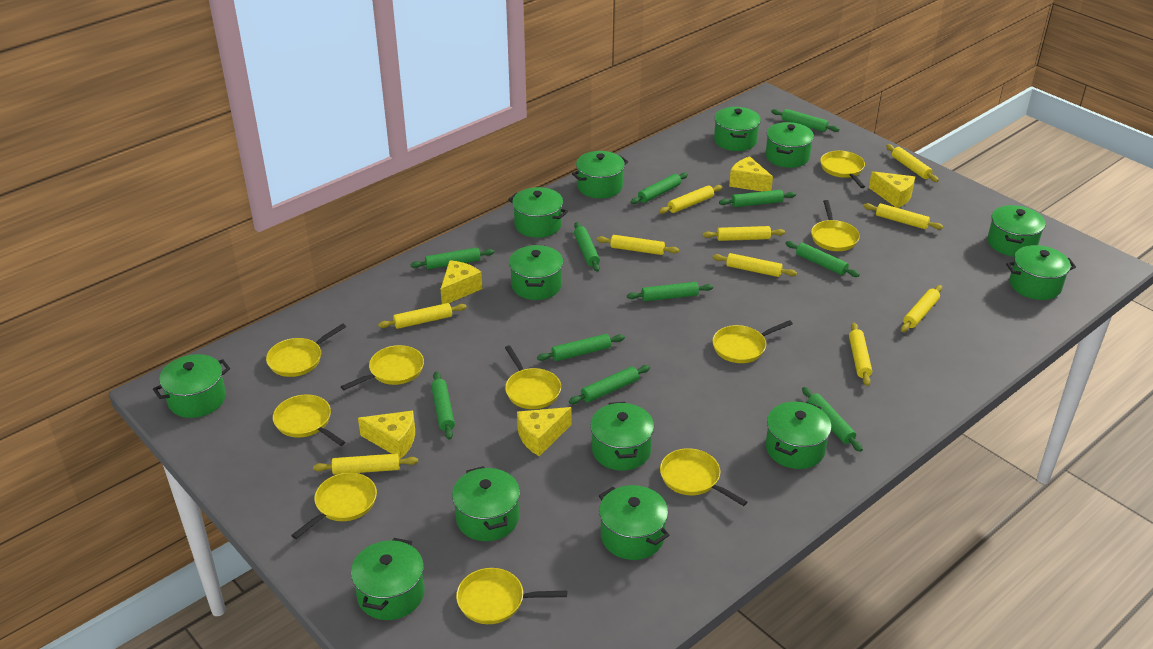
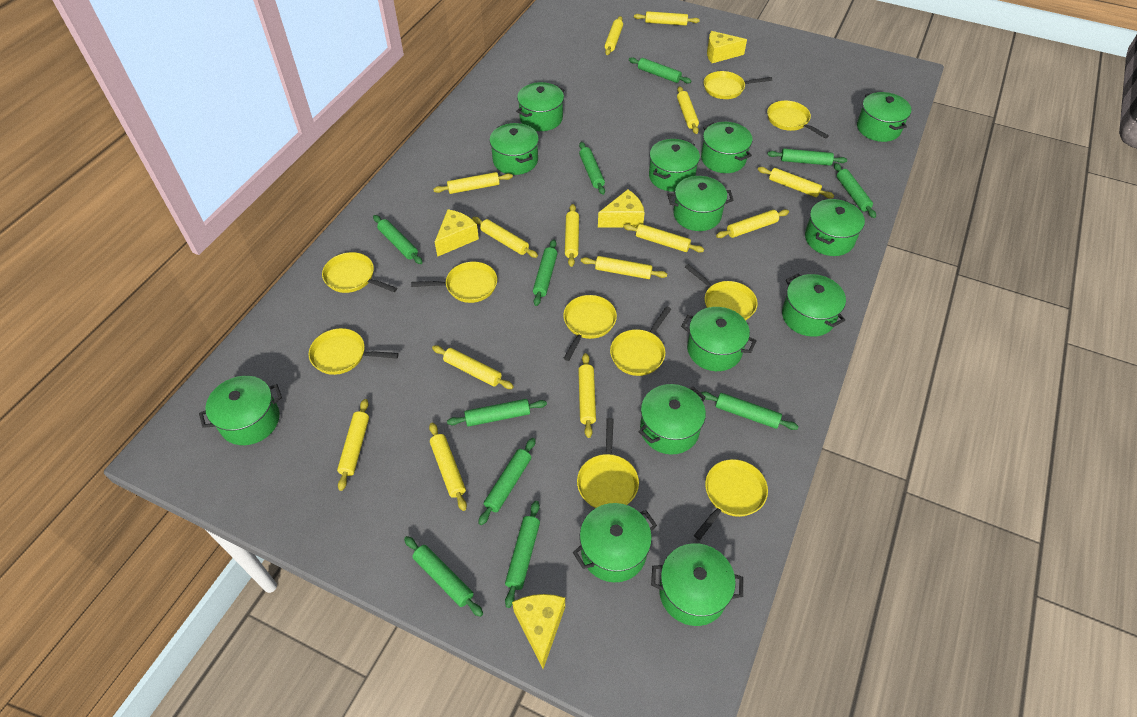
yellow cheese: 5 -> 4
yellow rolling pin: 10 -> 14

